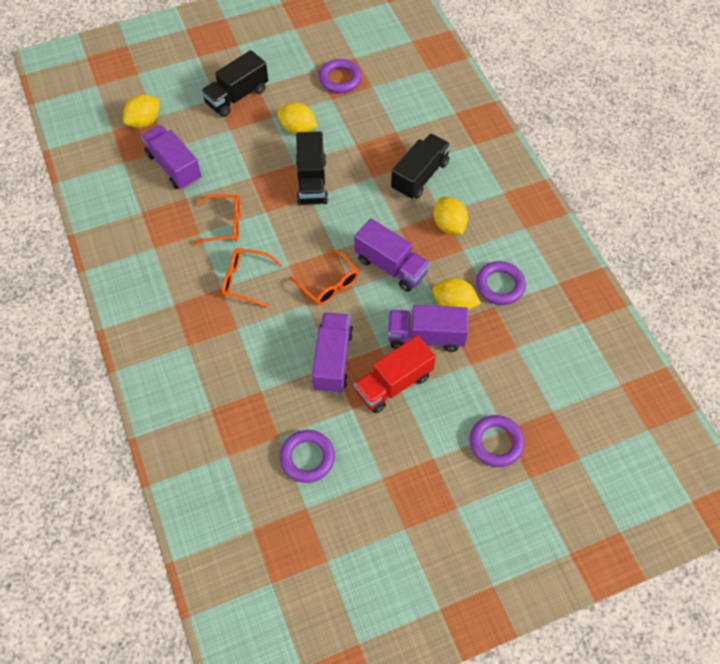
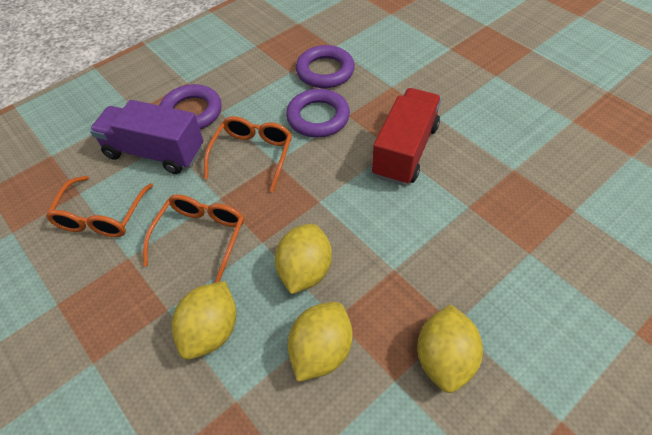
black truck: 3 -> 0
purple ring: 4 -> 3
purple truck: 4 -> 1

